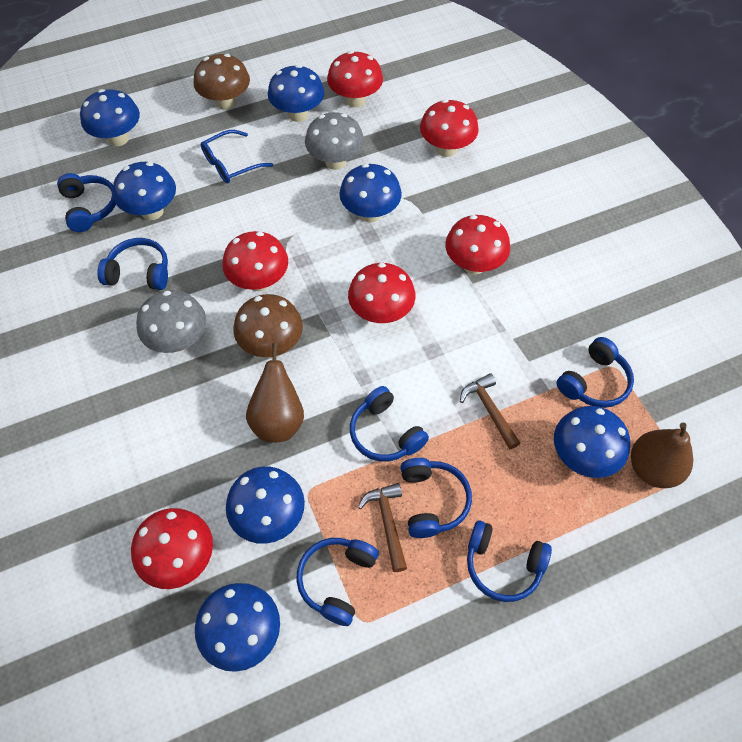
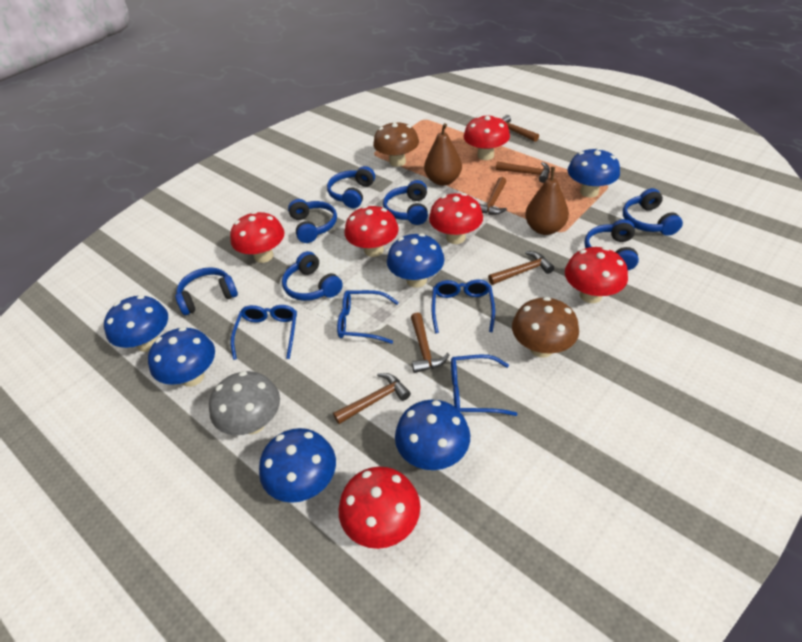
blue glasses: 1 -> 4
blue mushroom: 7 -> 6
brown hammer: 2 -> 6
grey mushroom: 2 -> 1

